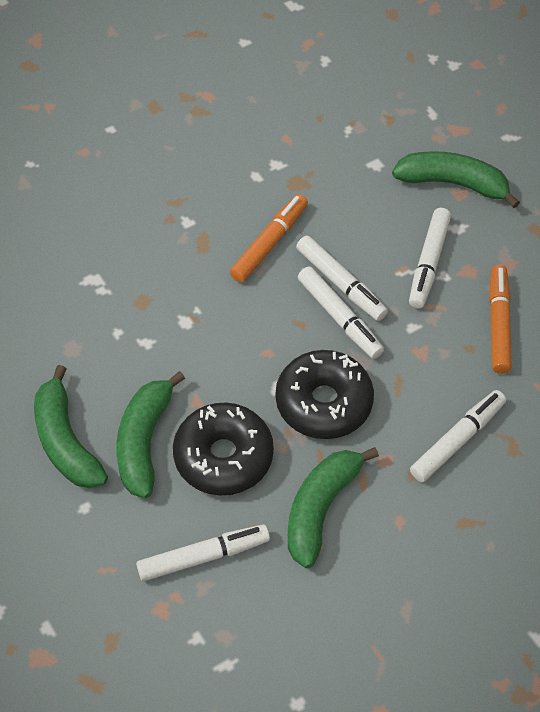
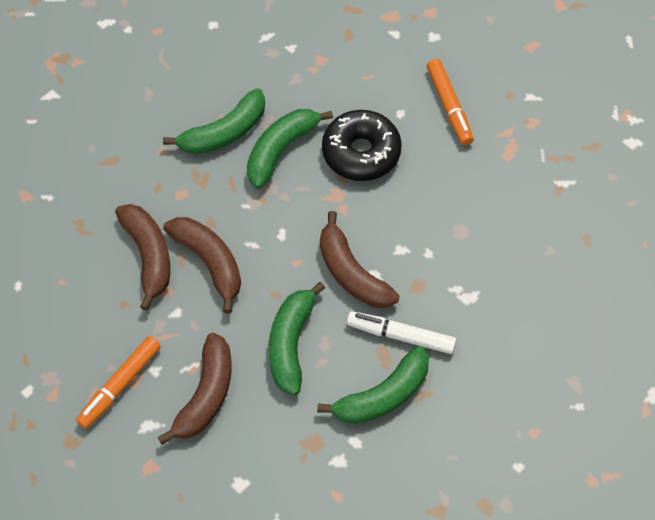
black donut: 2 -> 1
brown banana: 0 -> 4
white marker: 5 -> 1

